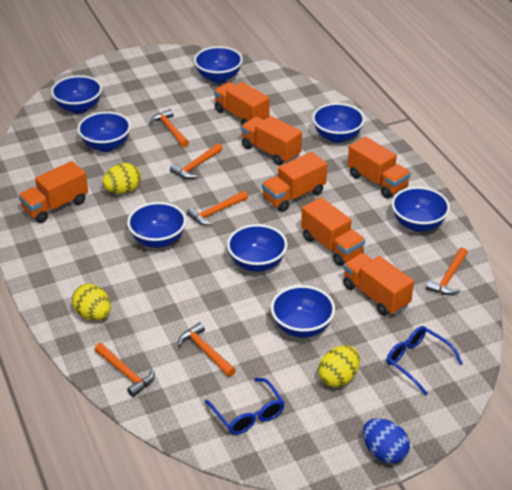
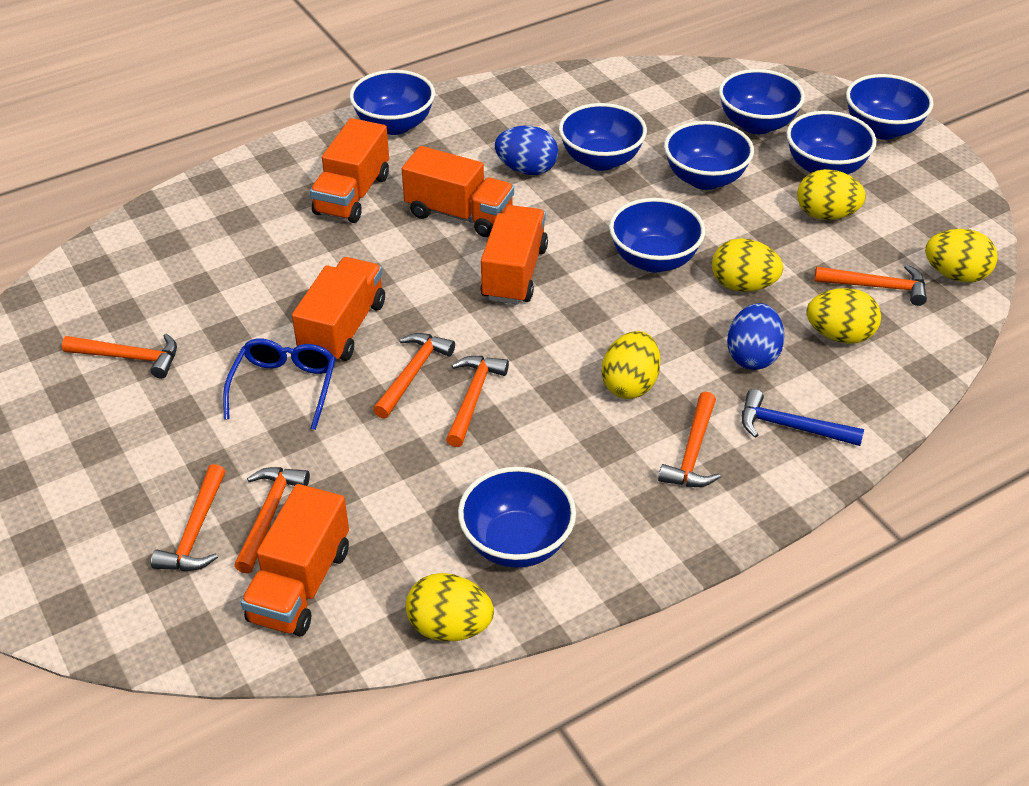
blue egg: 1 -> 2
blue glasses: 2 -> 1
blue hammer: 0 -> 1
orange hammer: 6 -> 7
orange truck: 7 -> 5
yellow egg: 3 -> 6

